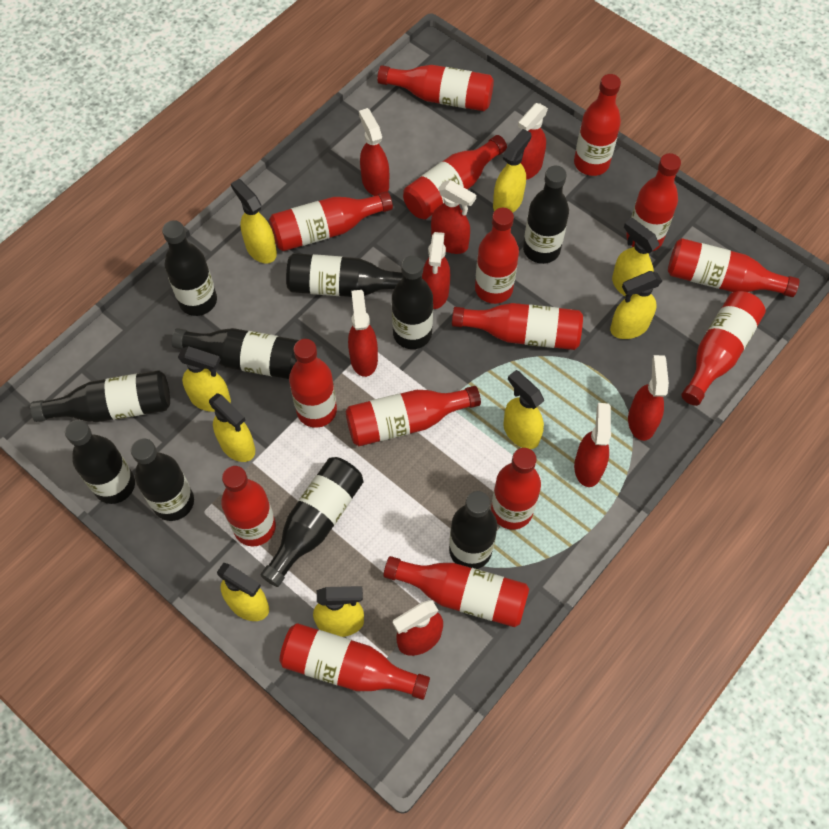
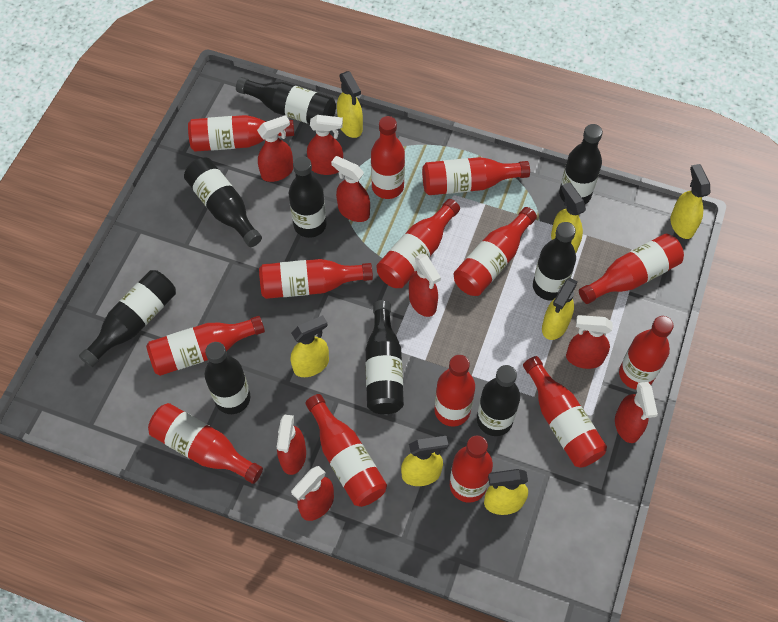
black bottle: 10 -> 9
red bottle: 15 -> 14
yellow spray bottle: 9 -> 7

